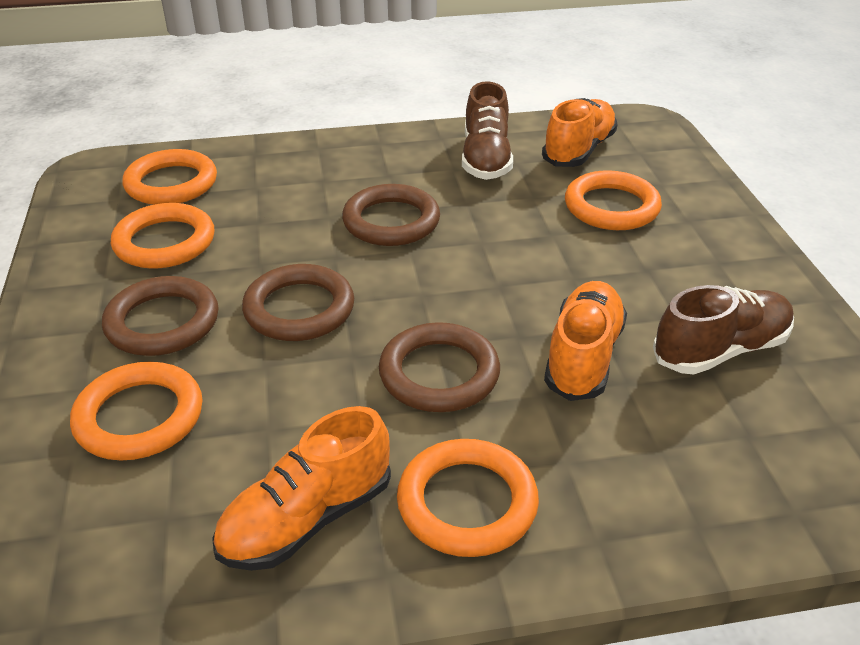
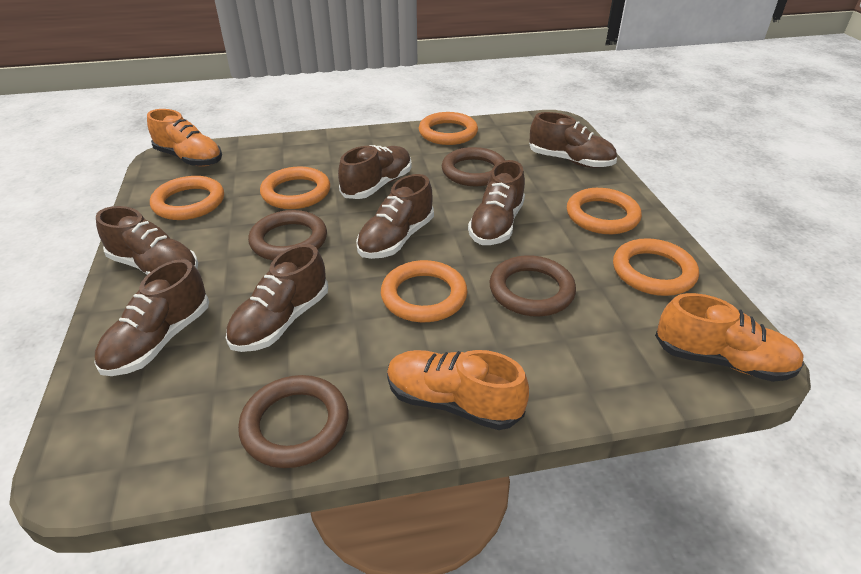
brown shoe: 2 -> 7
orange ring: 5 -> 6

